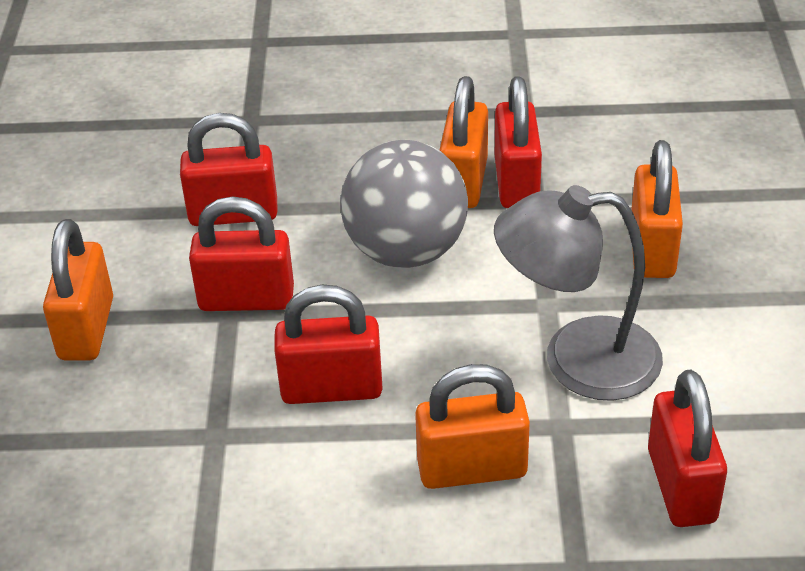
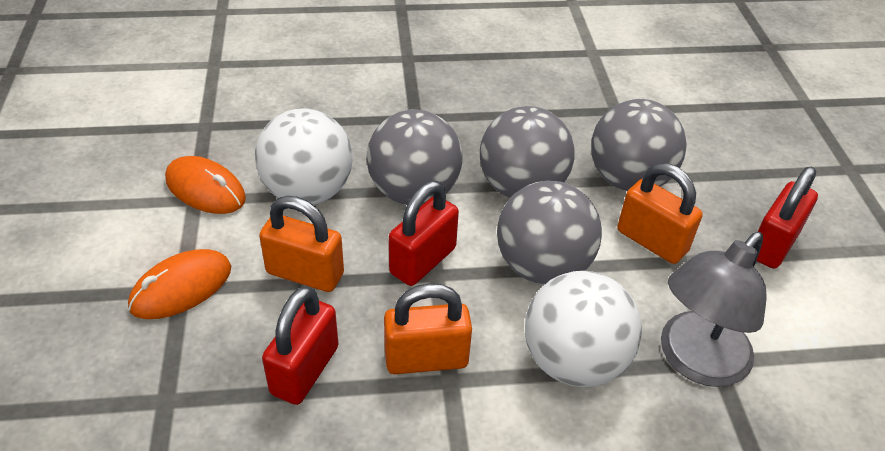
grey ball: 1 -> 4
orange mouse: 0 -> 2
orange padlock: 4 -> 3
red padlock: 5 -> 3
white ball: 0 -> 2

